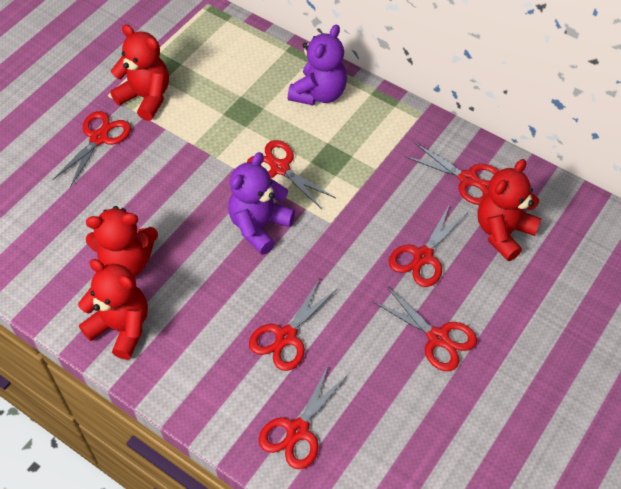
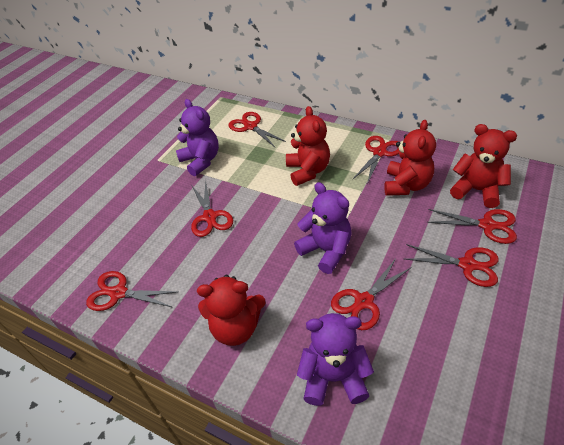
purple teddy bear: 2 -> 3

